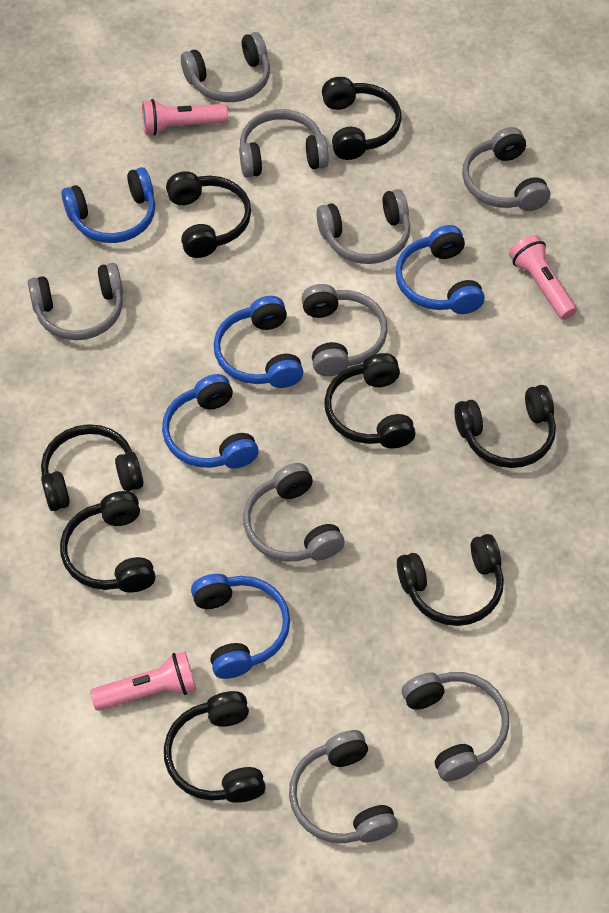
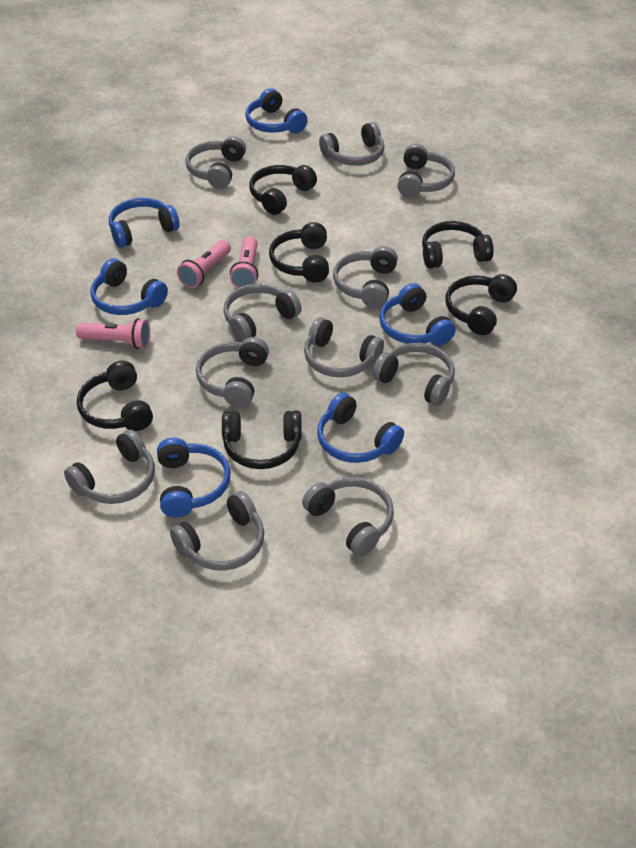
black headphones: 8 -> 6
blue headphones: 5 -> 6
grey headphones: 9 -> 11

